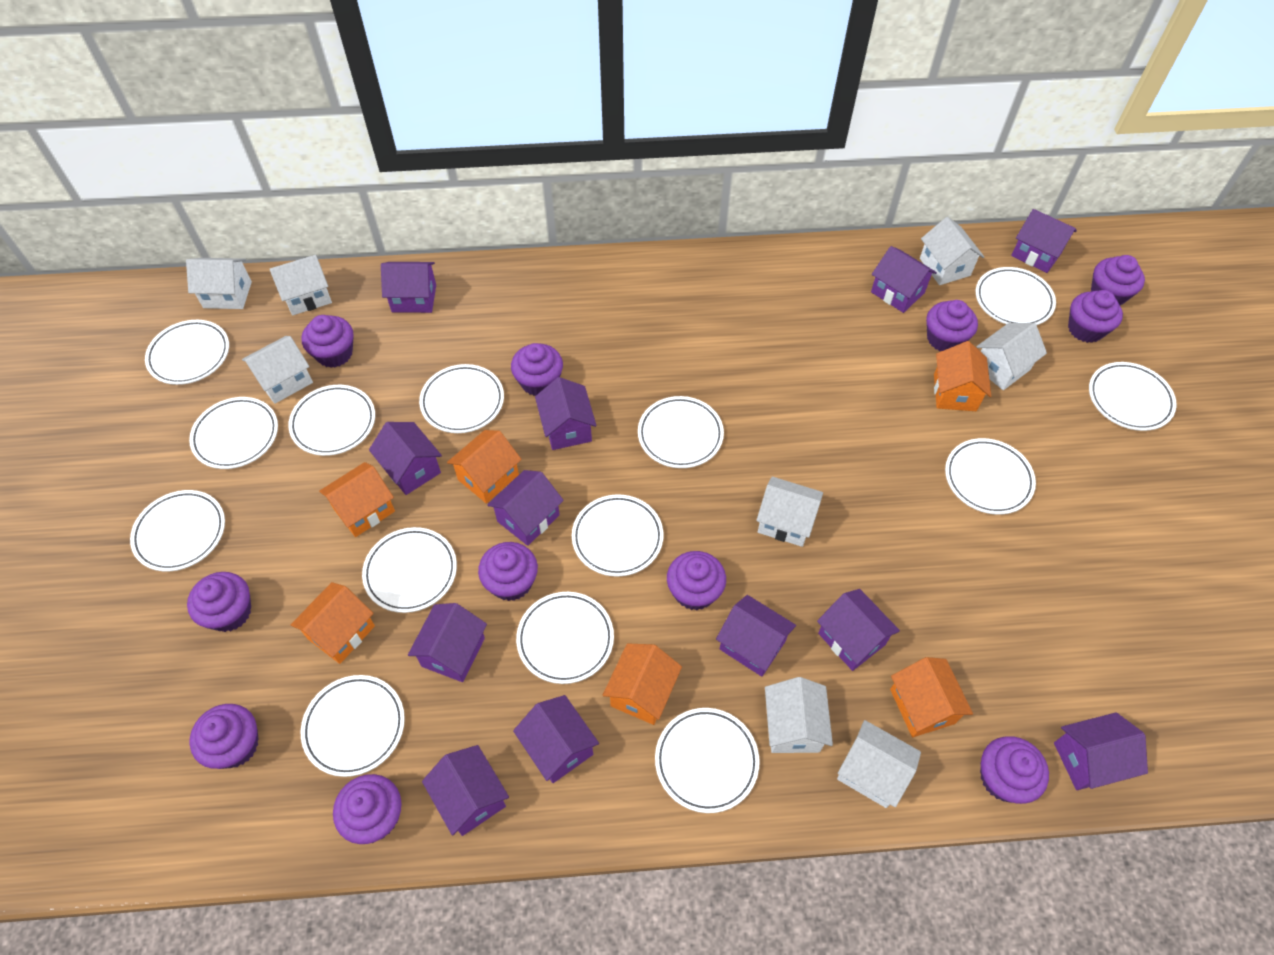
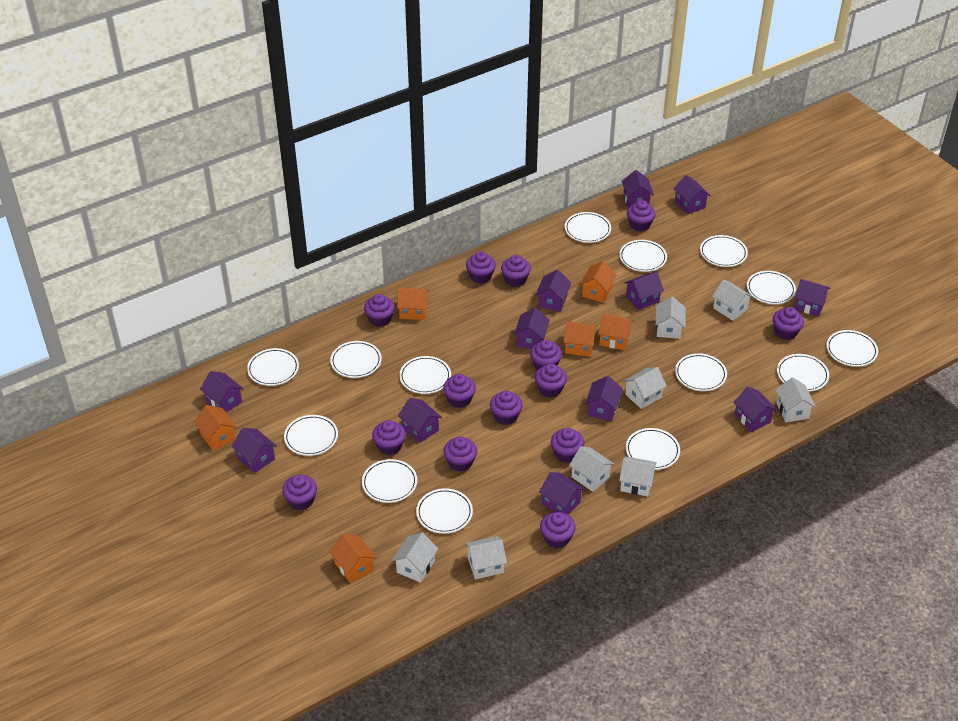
purple cupcake: 11 -> 14

